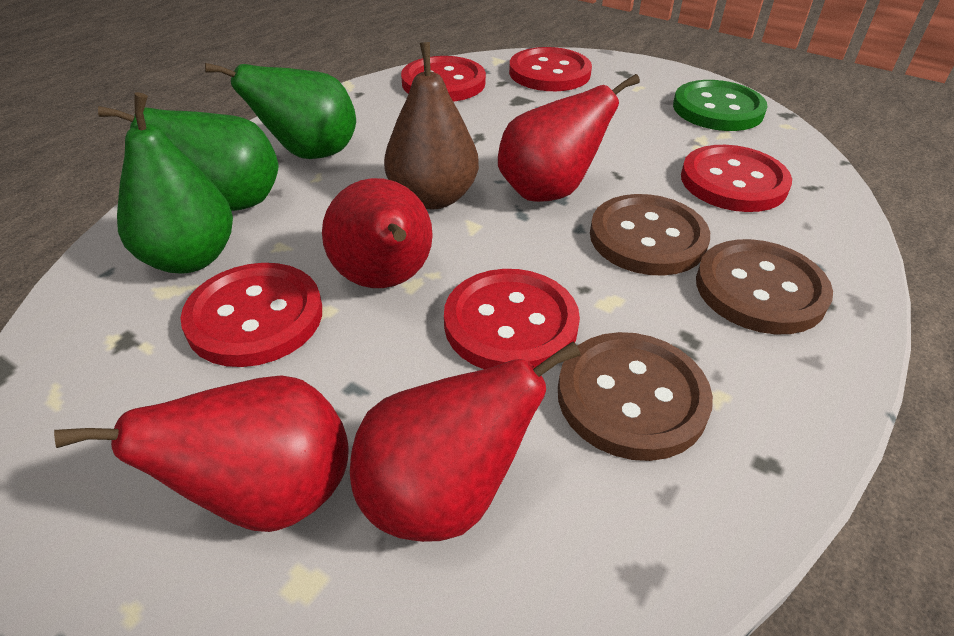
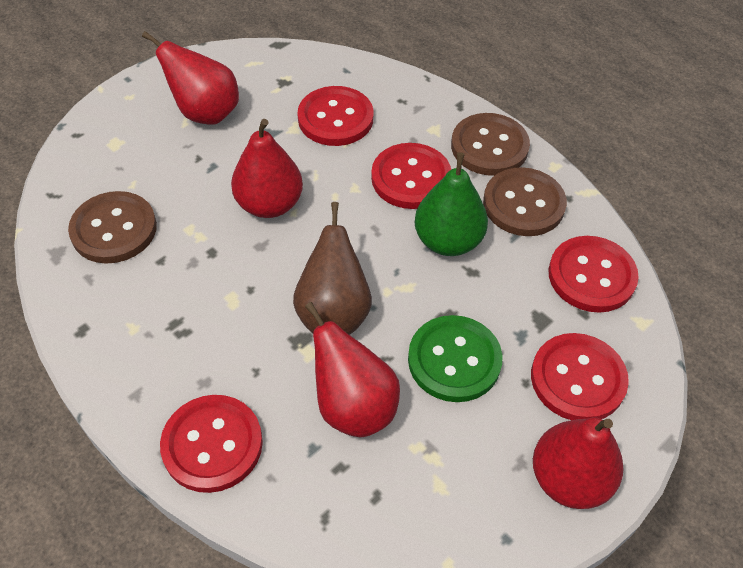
green pear: 3 -> 1

